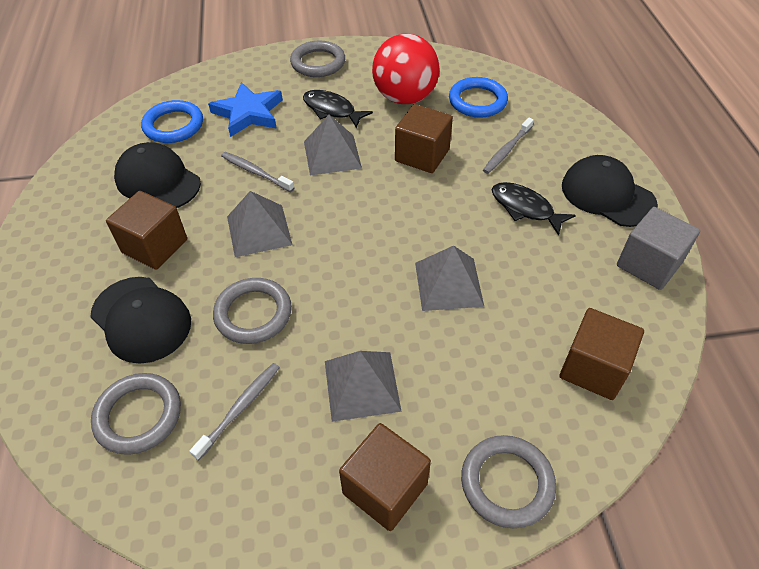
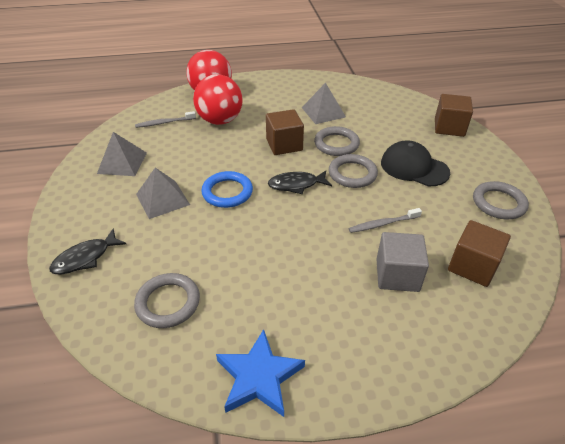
black cap: 3 -> 1
blue ring: 2 -> 1
brown cube: 4 -> 3
grey pyramid: 4 -> 3
grey toothbrush: 3 -> 2
red ball: 1 -> 2

